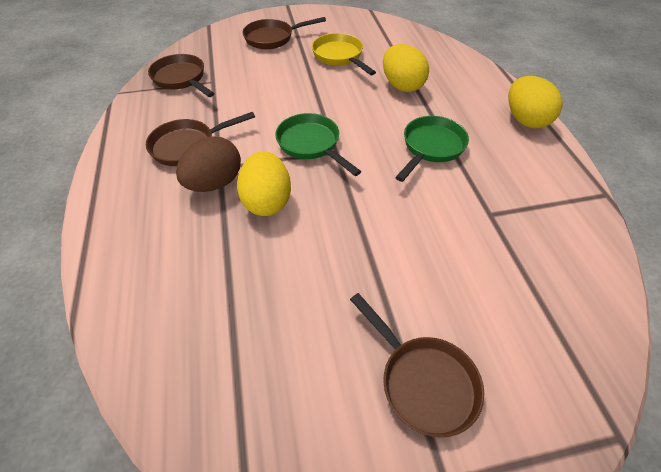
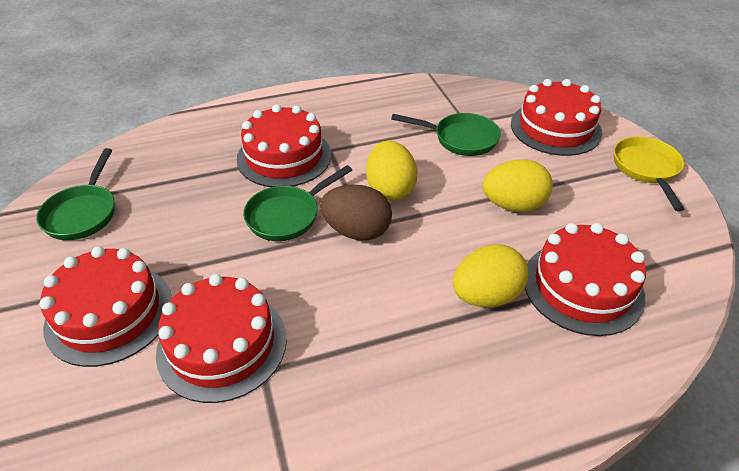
brown pan: 4 -> 0
green pan: 2 -> 3
red cake: 0 -> 5

